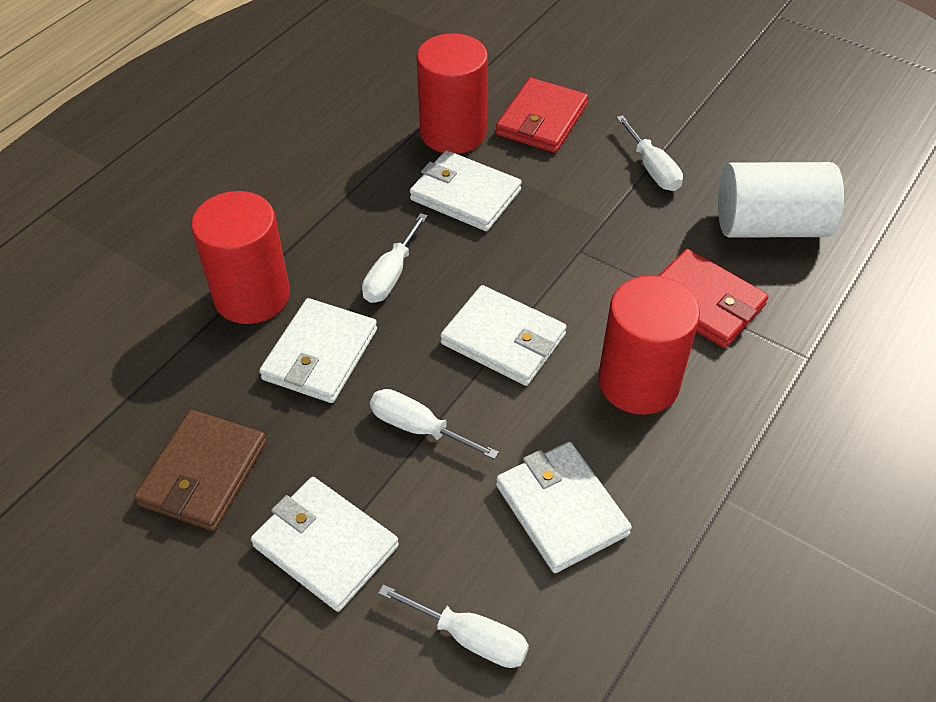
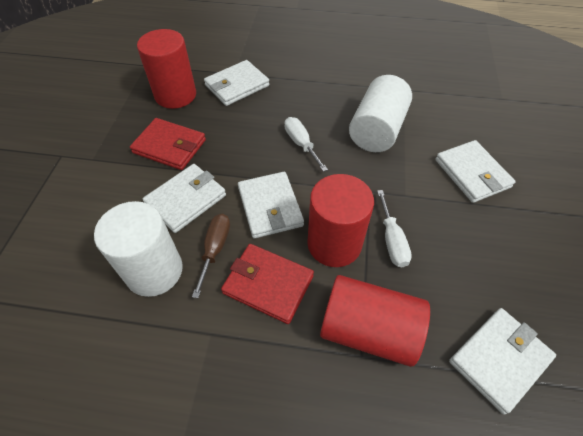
brown screwdriver: 0 -> 1
brown wallet: 1 -> 0
white cylinder: 1 -> 2
white screwdriver: 4 -> 2

